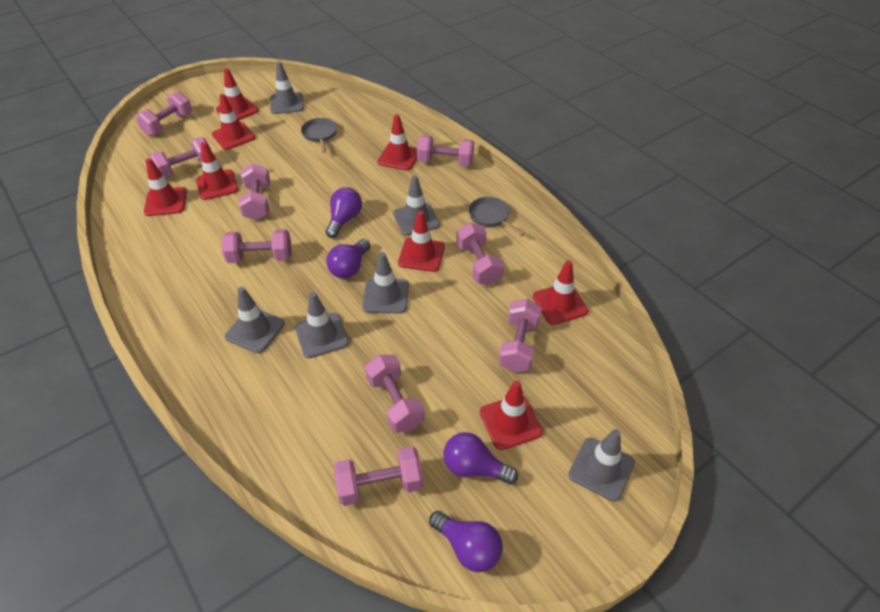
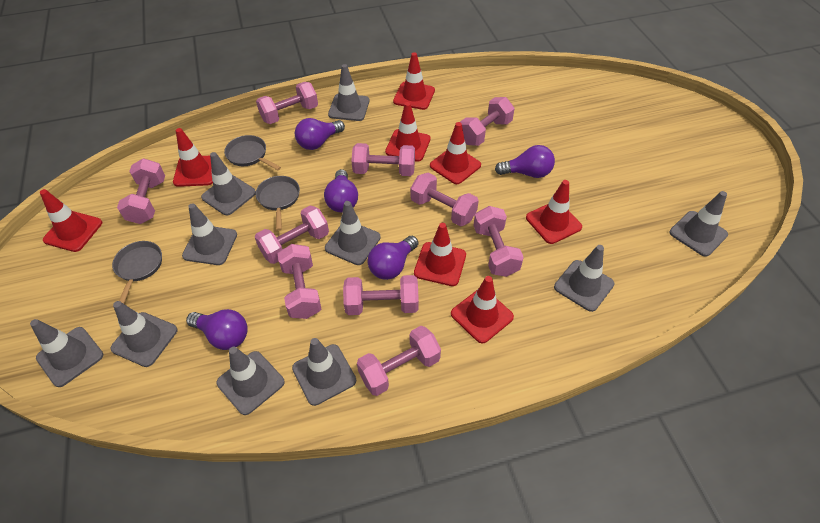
grey pan: 2 -> 3
grey traffic cone: 6 -> 10
pink dumbbell: 9 -> 10
purple light bulb: 4 -> 5

